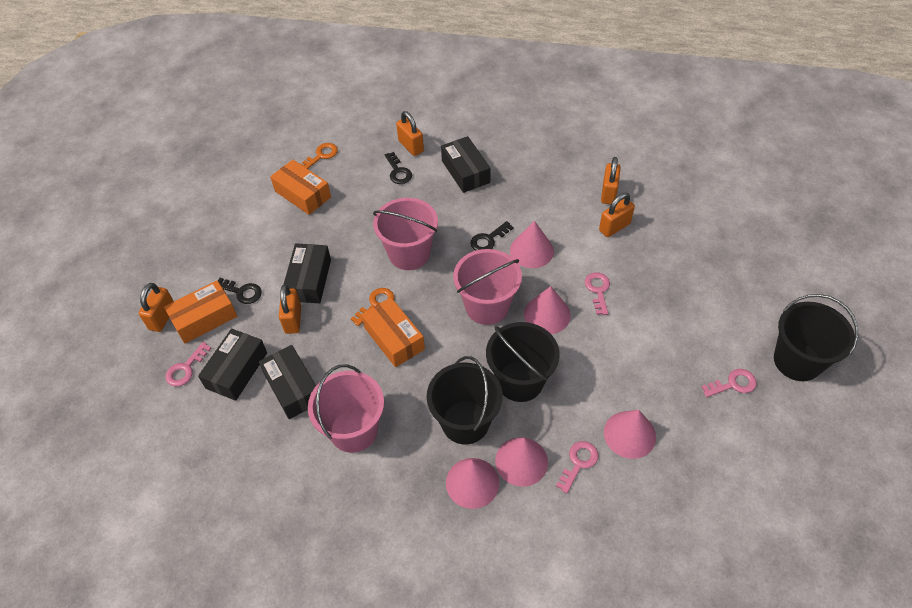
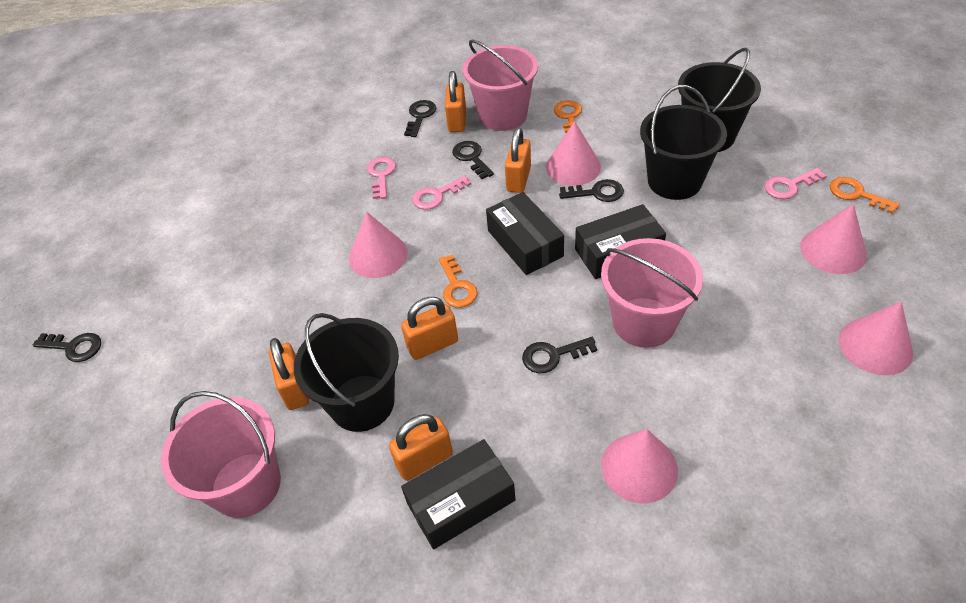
black box: 4 -> 3
black key: 3 -> 5
orange box: 3 -> 0
orange key: 2 -> 3
pink key: 4 -> 3

